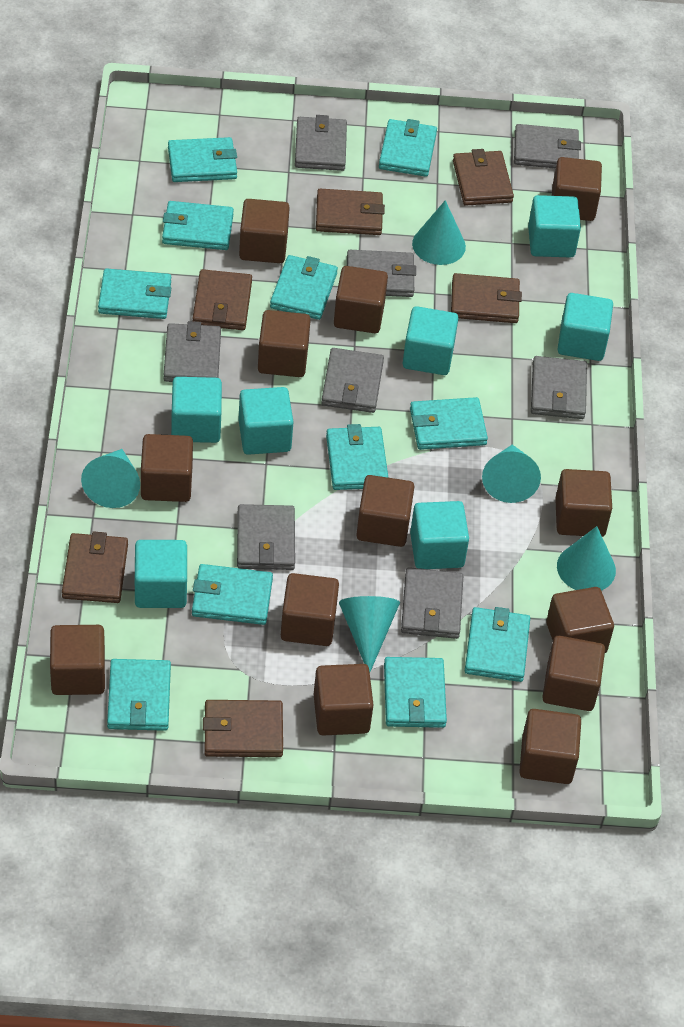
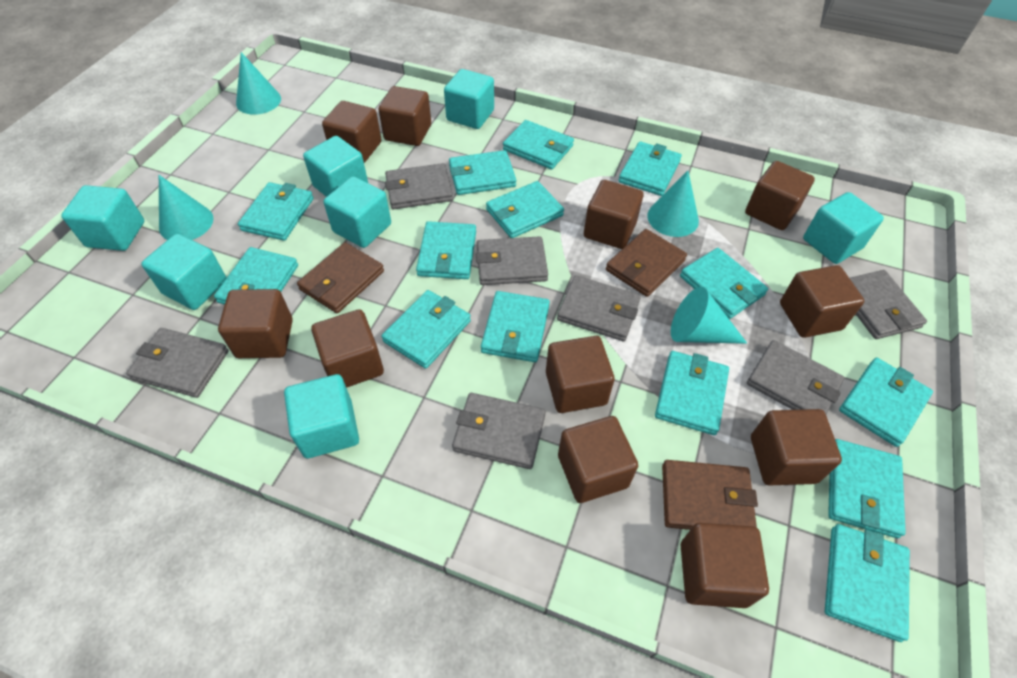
brown cube: 13 -> 11
brown wallet: 6 -> 3
grey wallet: 8 -> 7
turquoise cone: 5 -> 4
turquoise wallet: 11 -> 14

